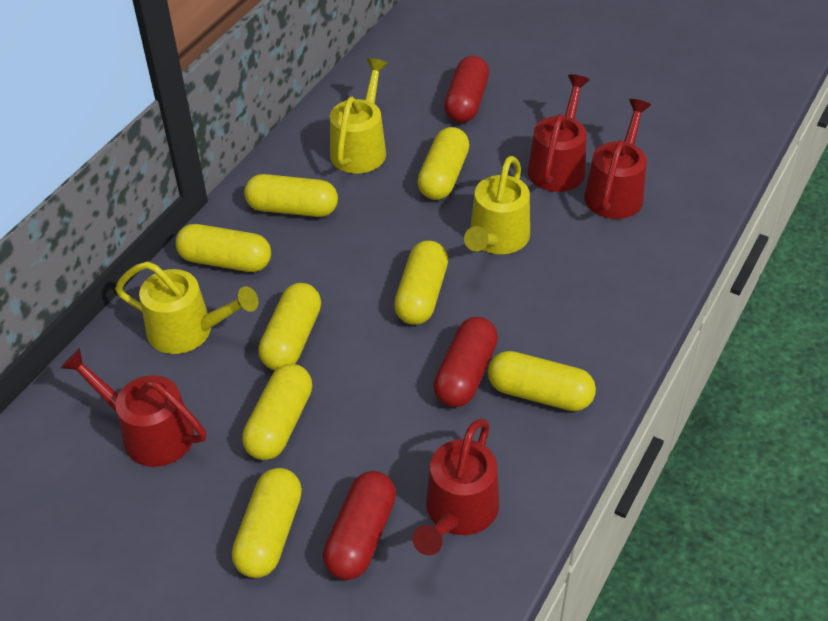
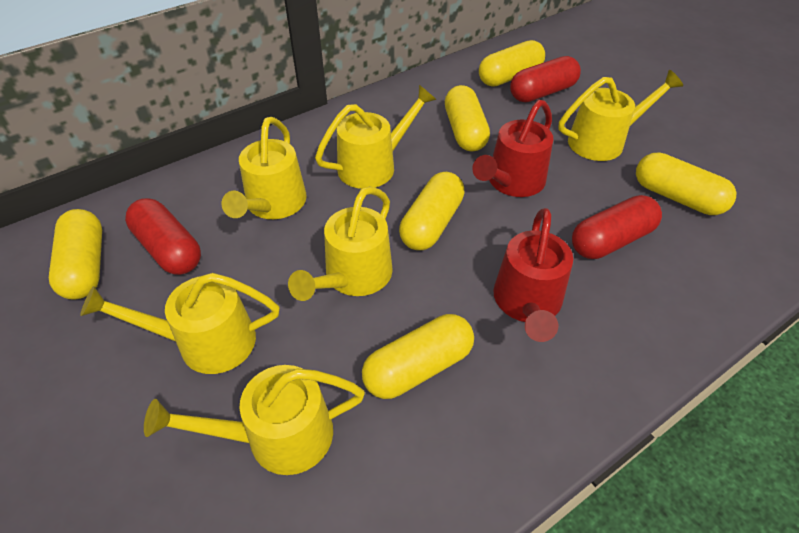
red watering can: 4 -> 2
yellow capsule: 8 -> 6
yellow watering can: 3 -> 6

